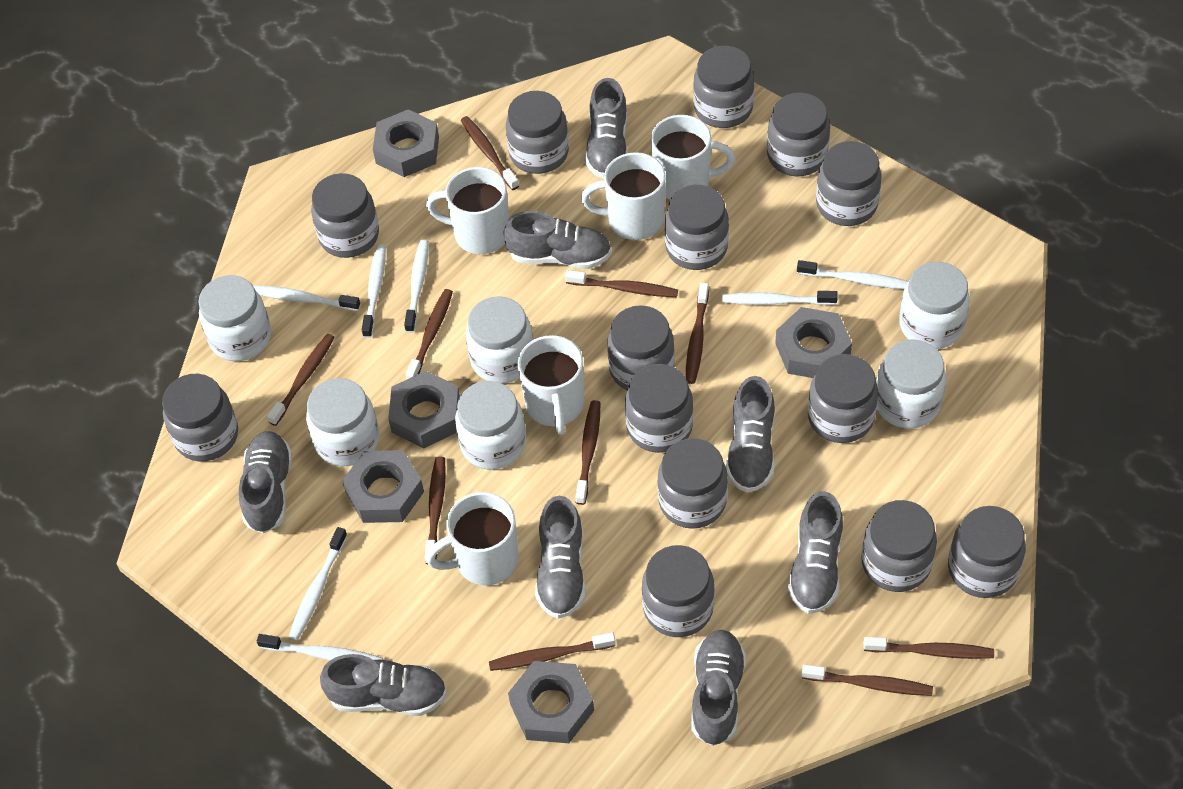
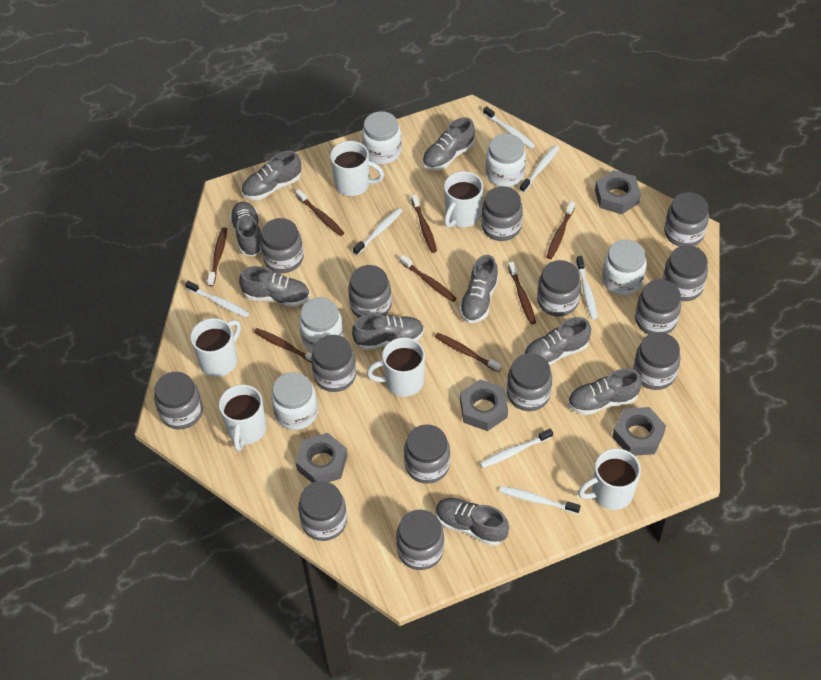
brown toothbrush: 10 -> 8
grey nut: 5 -> 4
grey shoe: 8 -> 9
white jar: 6 -> 5
white mug: 5 -> 6

